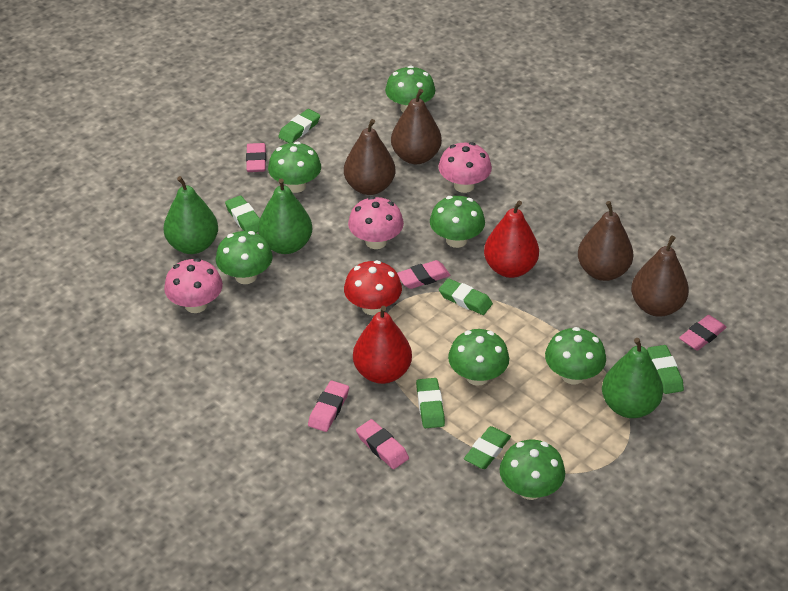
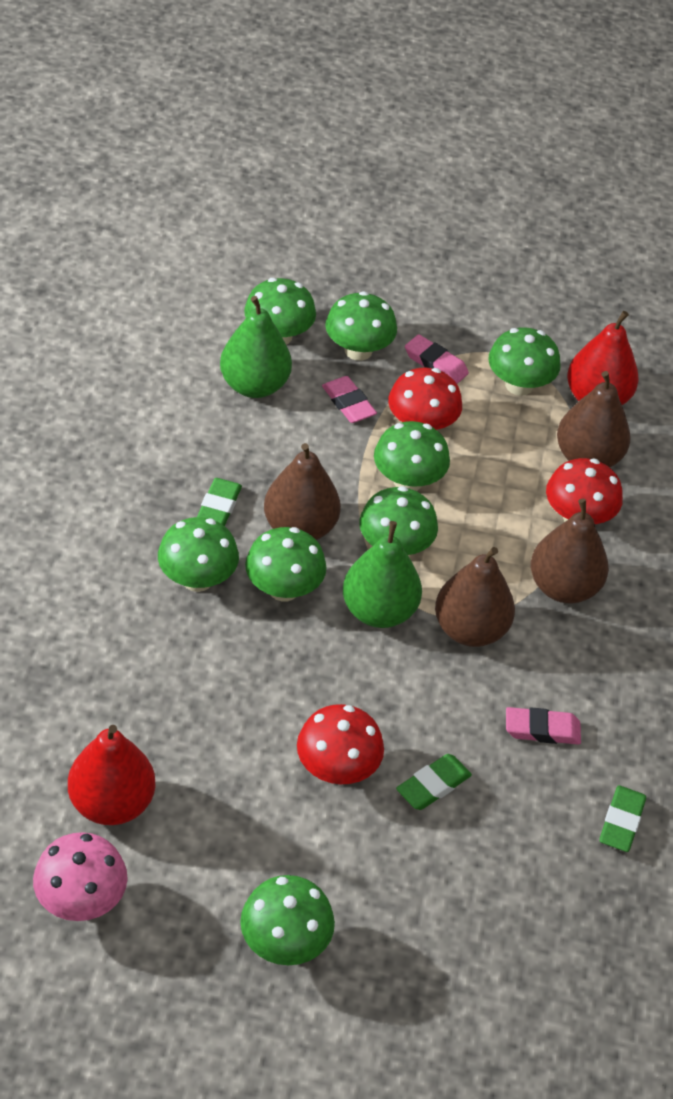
green eraser: 6 -> 3
green mushroom: 7 -> 8
green pear: 3 -> 2
pink eraser: 5 -> 3
pink mushroom: 3 -> 1
red mushroom: 1 -> 3

